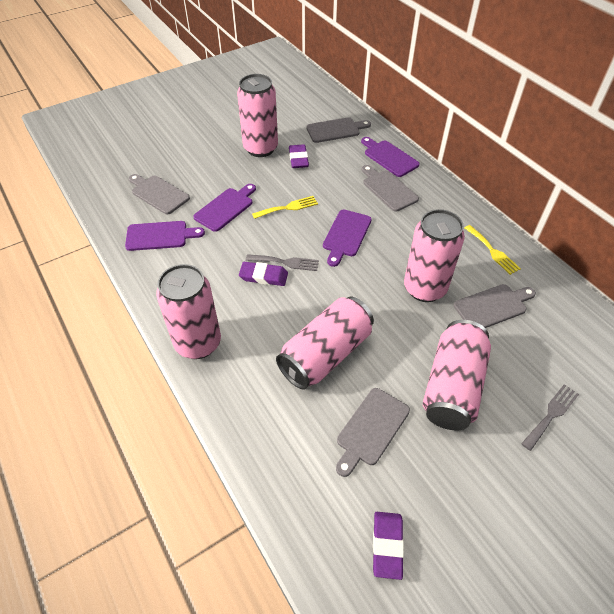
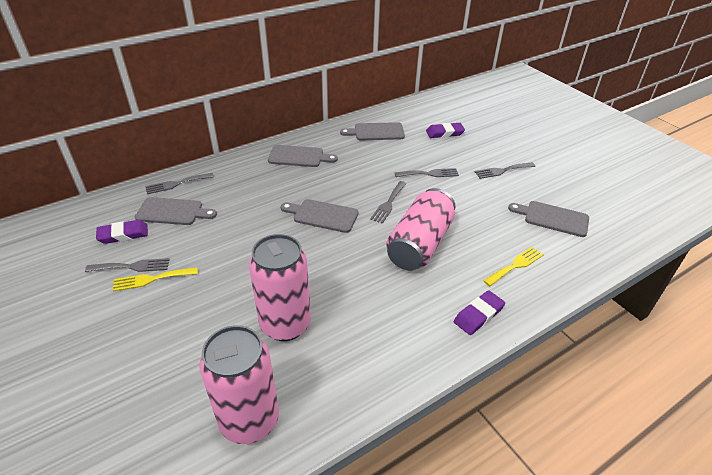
grey fork: 2 -> 5
pink can: 5 -> 3
purple cutting board: 4 -> 0

